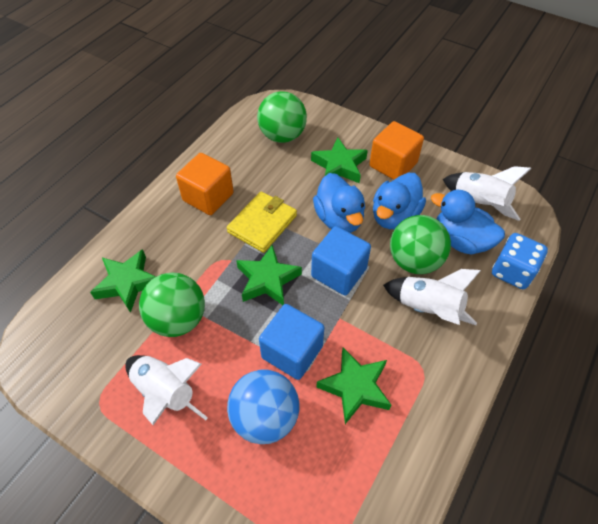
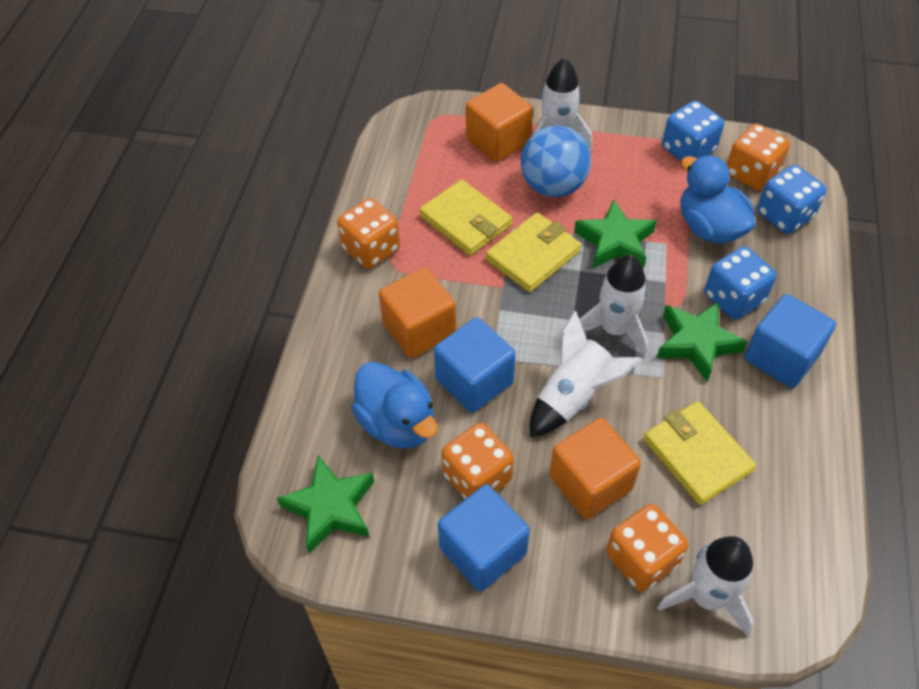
blue cube: 2 -> 3
blue dice: 1 -> 3
blue duck: 3 -> 2
green ball: 3 -> 0
green star: 4 -> 3
orange cube: 2 -> 3
orange dice: 0 -> 4
white rocket: 3 -> 4
yellow wallet: 1 -> 3

